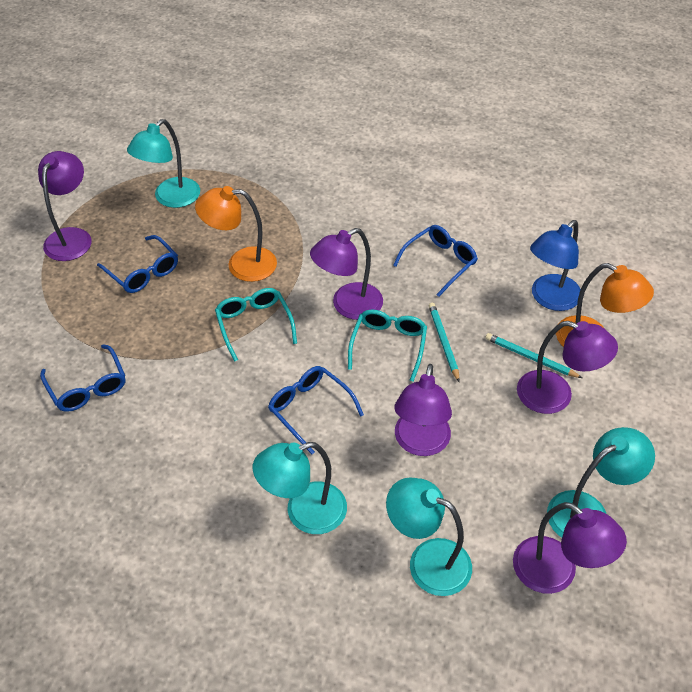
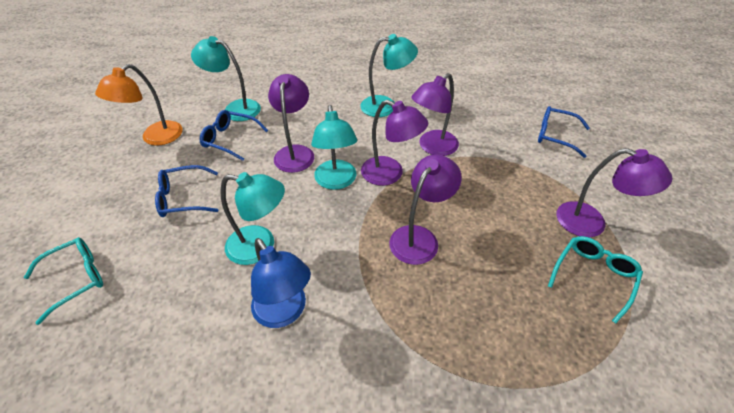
blue glasses: 4 -> 3
orange lamp: 2 -> 1
turquoise pencil: 2 -> 0

